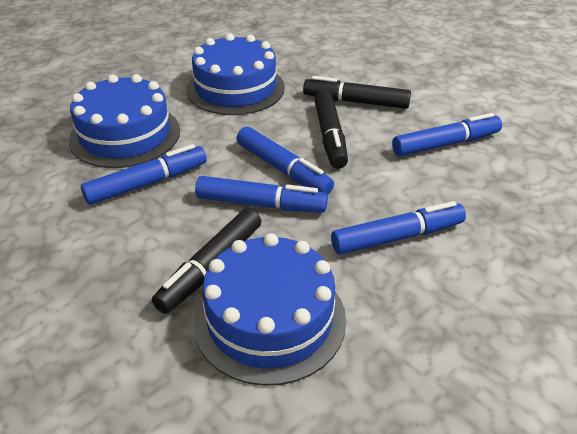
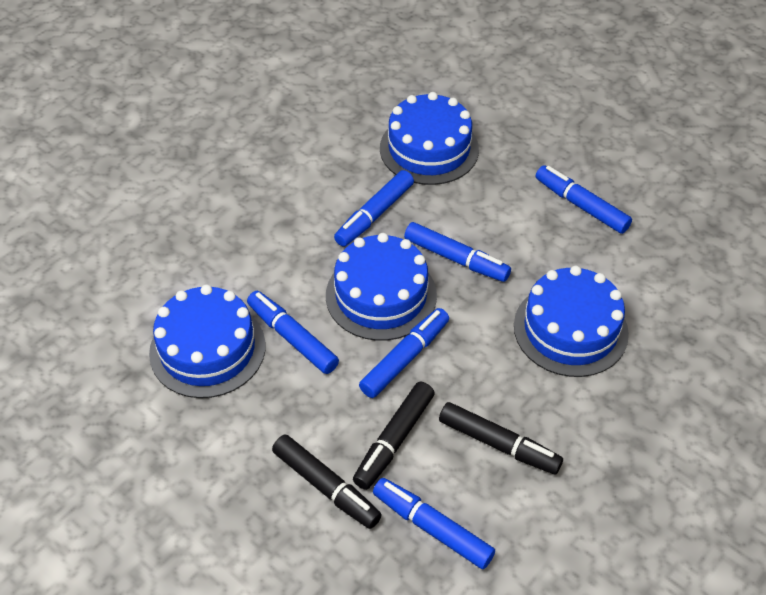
blue cake: 3 -> 4
blue marker: 5 -> 6

